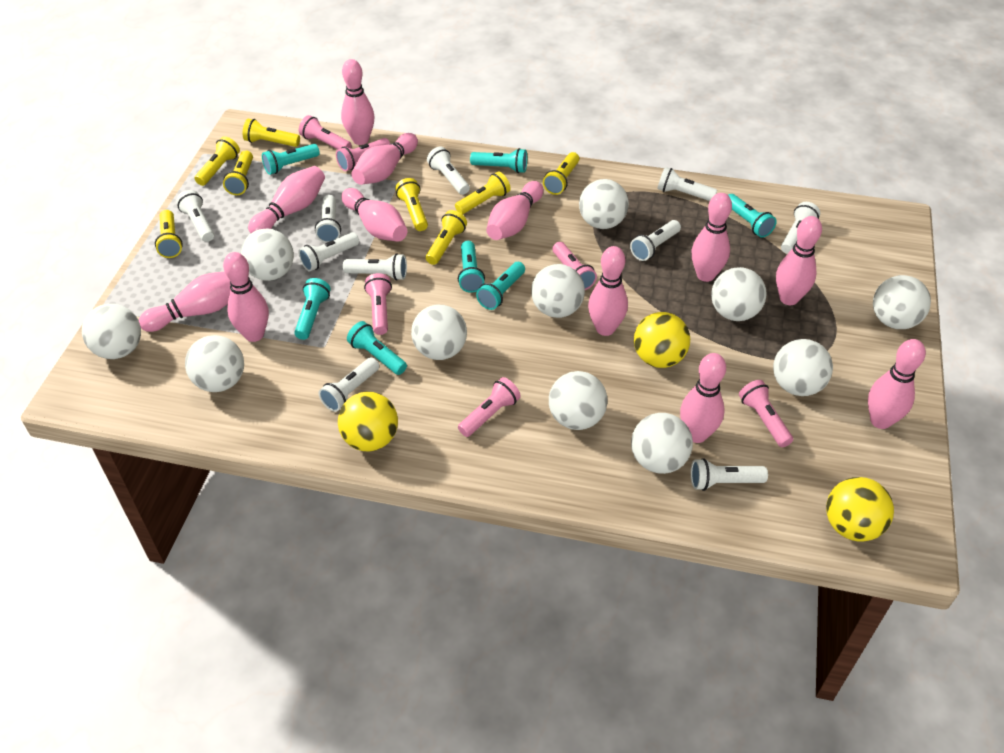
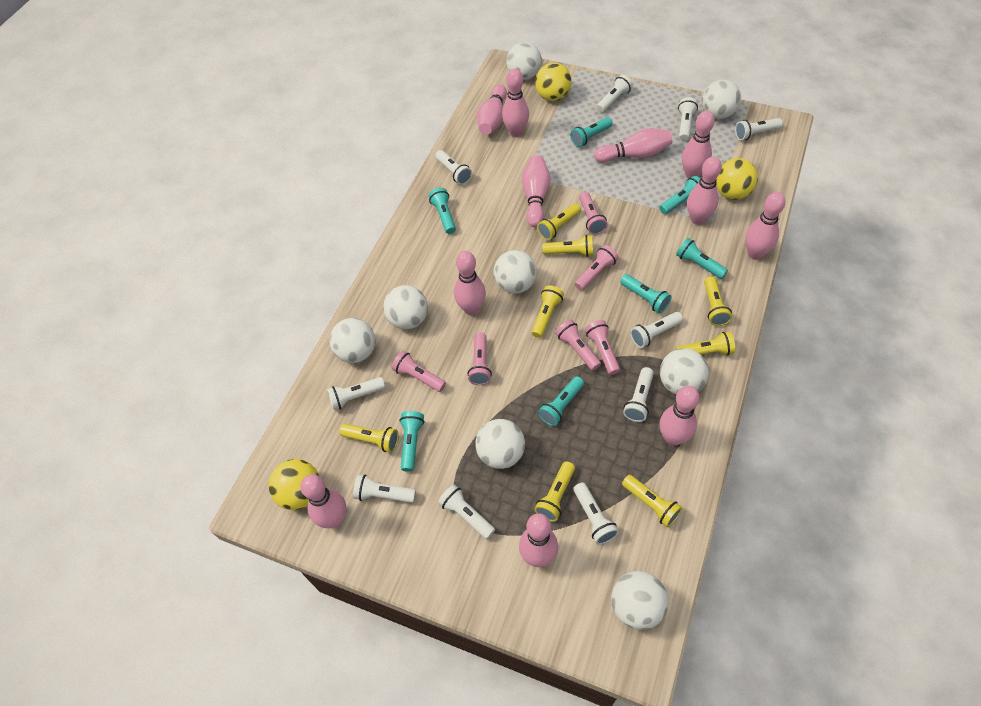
pink bowling pin: 12 -> 11
white ball: 11 -> 8

